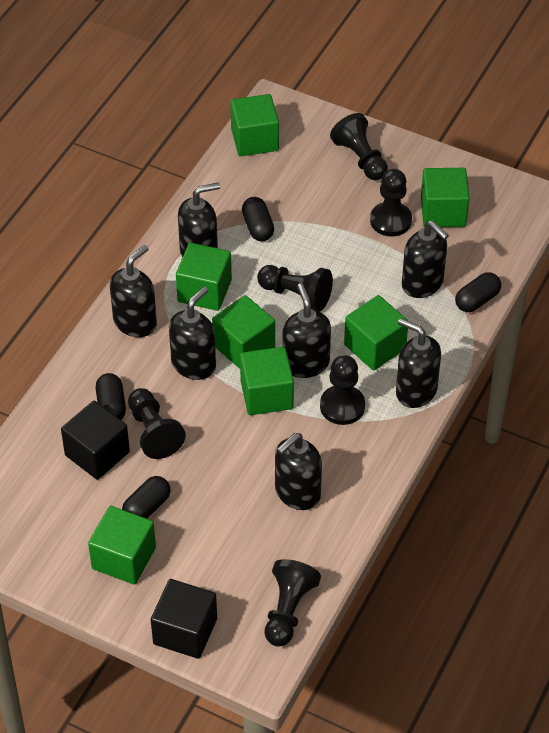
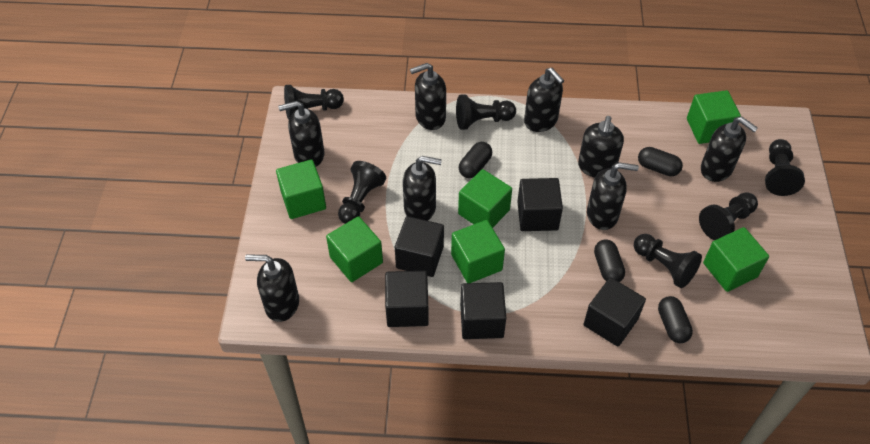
black cube: 2 -> 5
black soap dispenser: 7 -> 8
green cube: 7 -> 6

